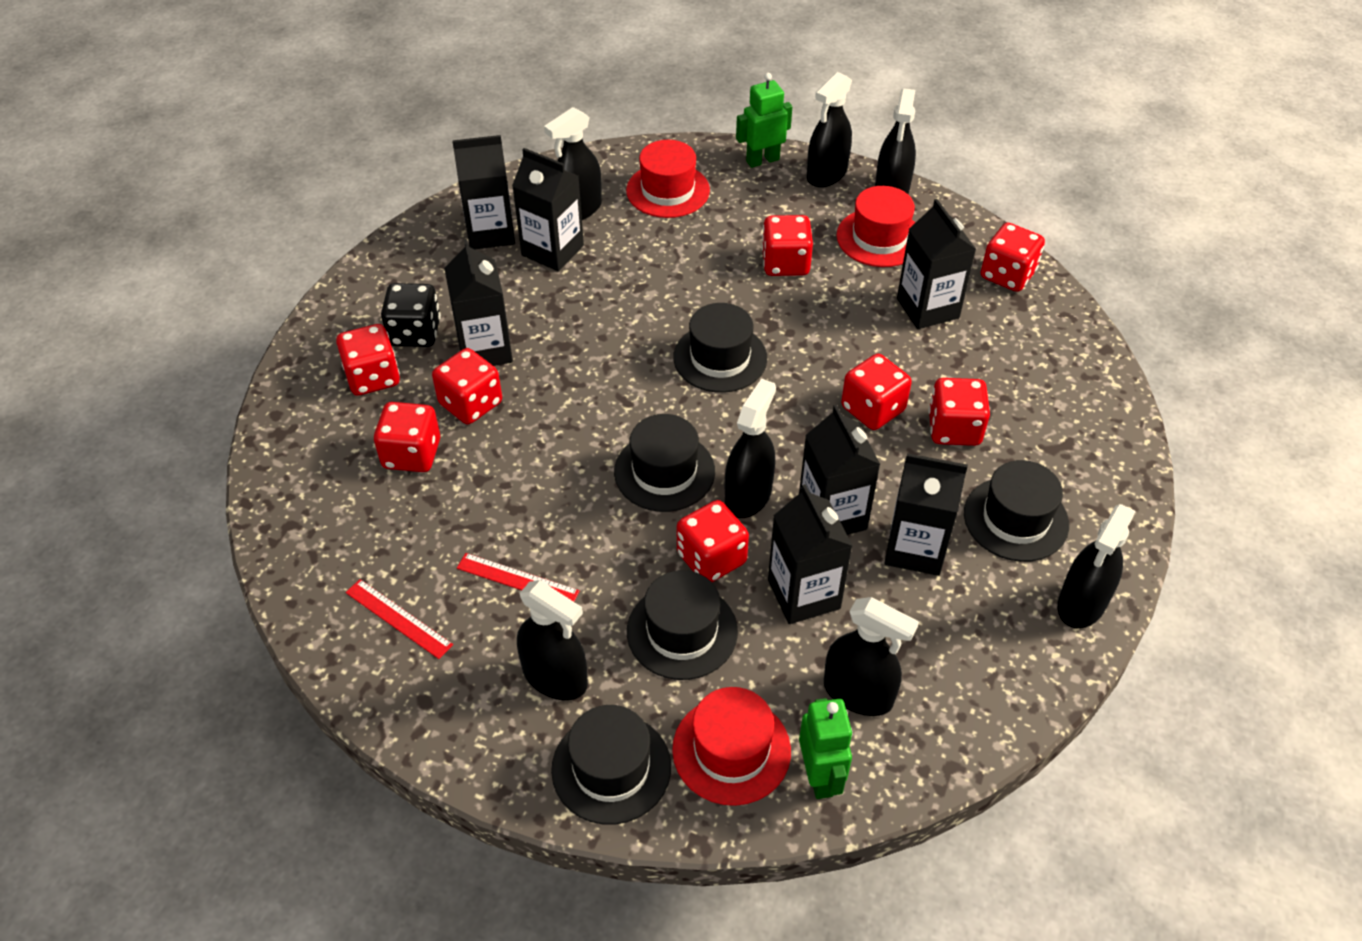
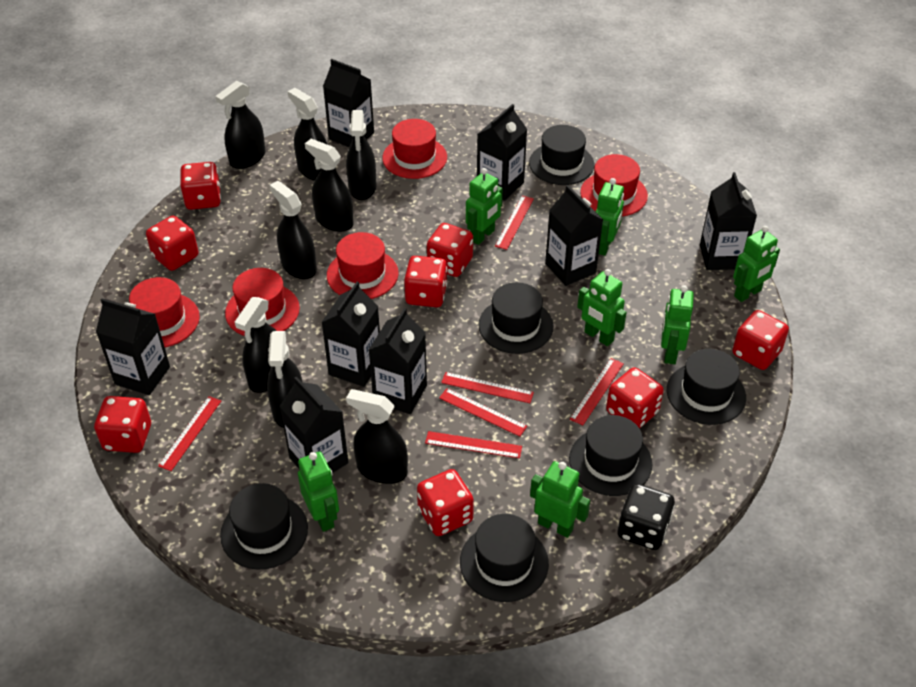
black carton: 7 -> 8
black hat: 5 -> 6
black spray bottle: 7 -> 8
green robot: 2 -> 7
red hat: 3 -> 5
red ruler: 2 -> 6

